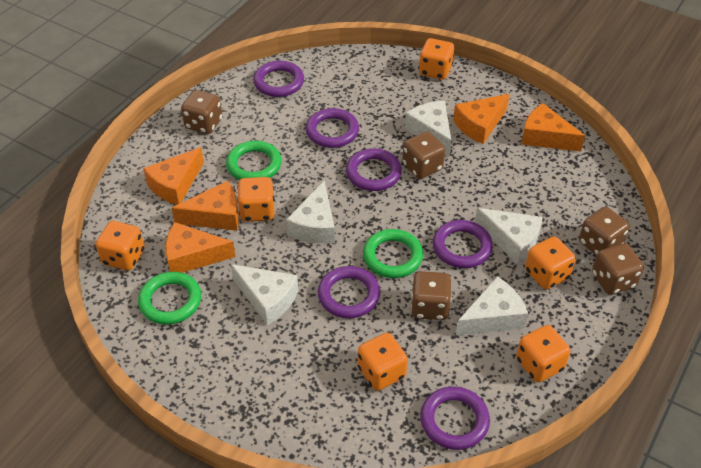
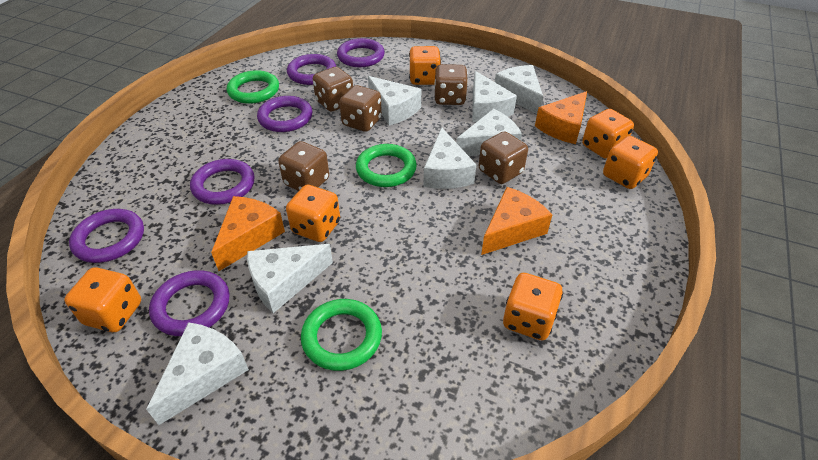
orange cheese: 5 -> 3
white cheese: 5 -> 7

